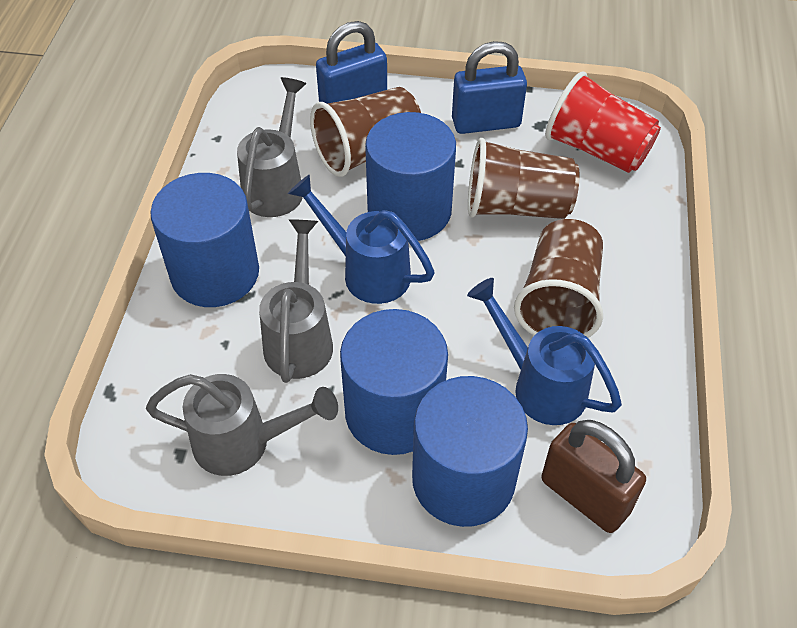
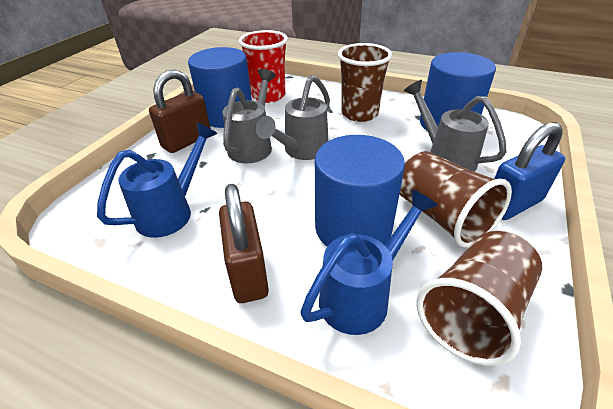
blue cylinder: 4 -> 3
blue padlock: 2 -> 1
brown padlock: 1 -> 2

